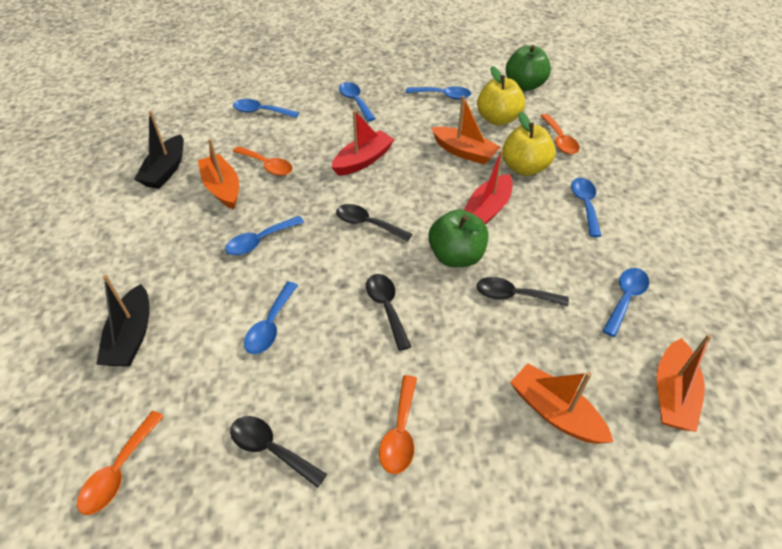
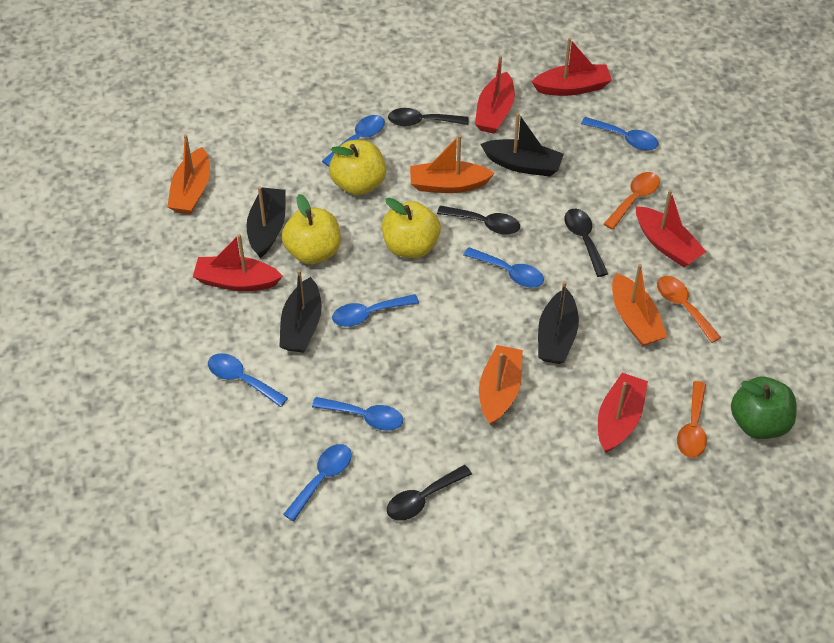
black boat: 2 -> 4
green apple: 2 -> 1
orange spoon: 4 -> 3
red boat: 2 -> 5
yellow apple: 2 -> 3

